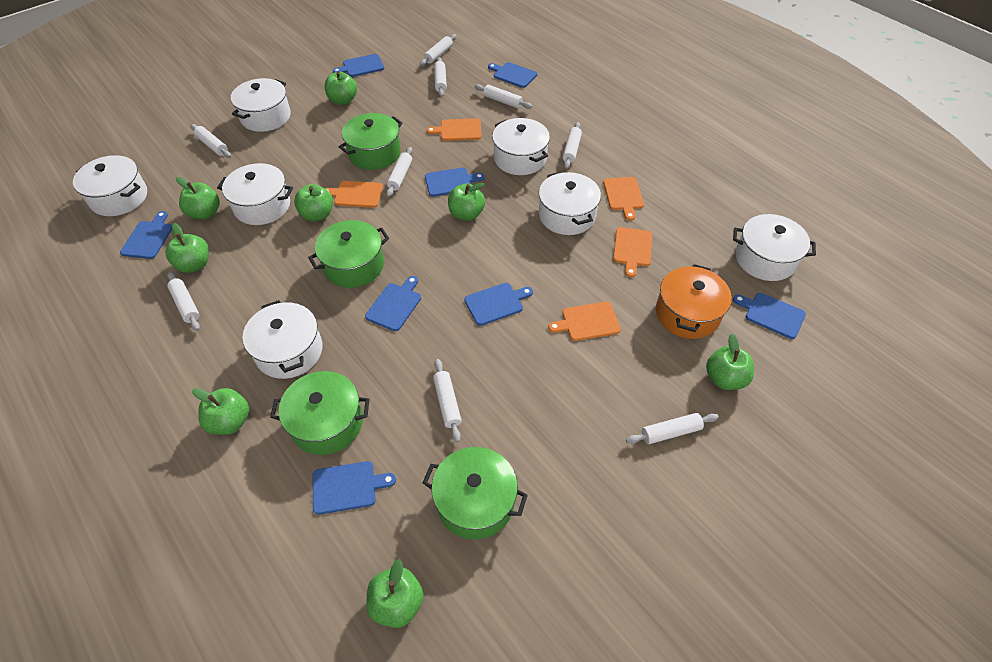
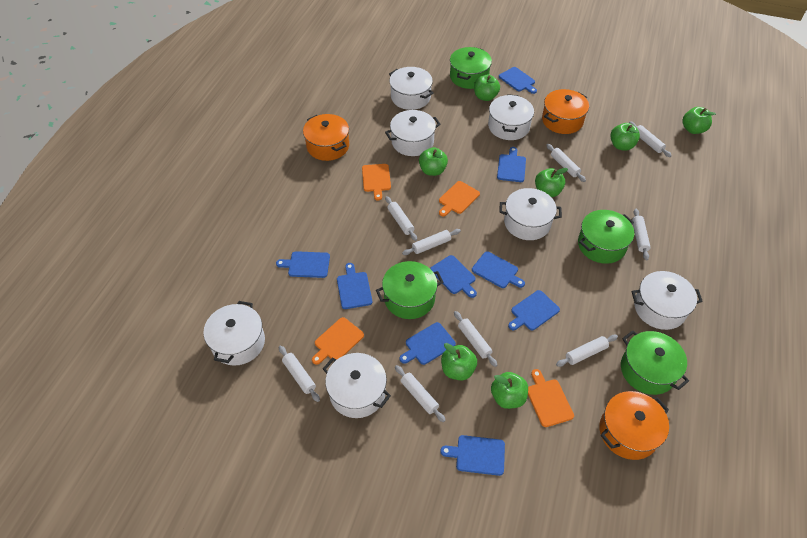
blue cutting board: 8 -> 9
green apple: 8 -> 7
orange cutting board: 5 -> 4
orange pot: 1 -> 3

